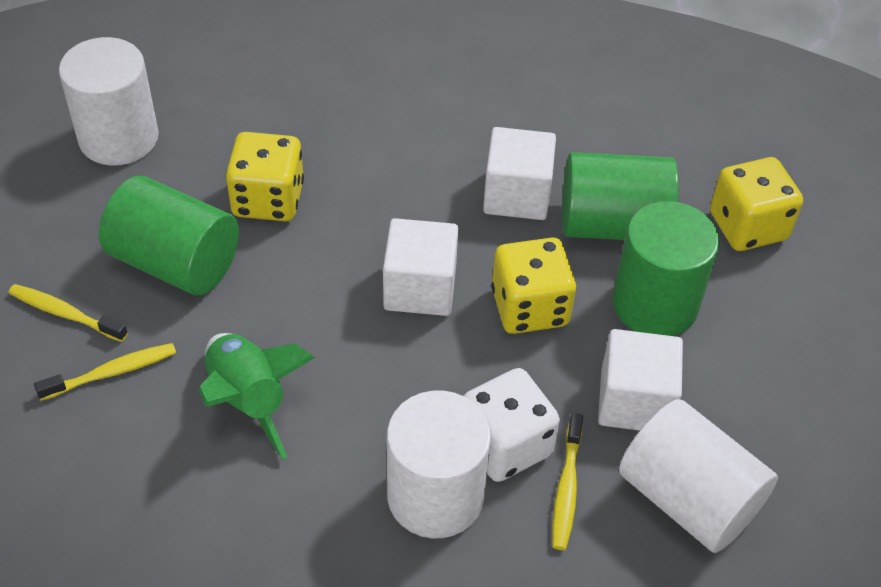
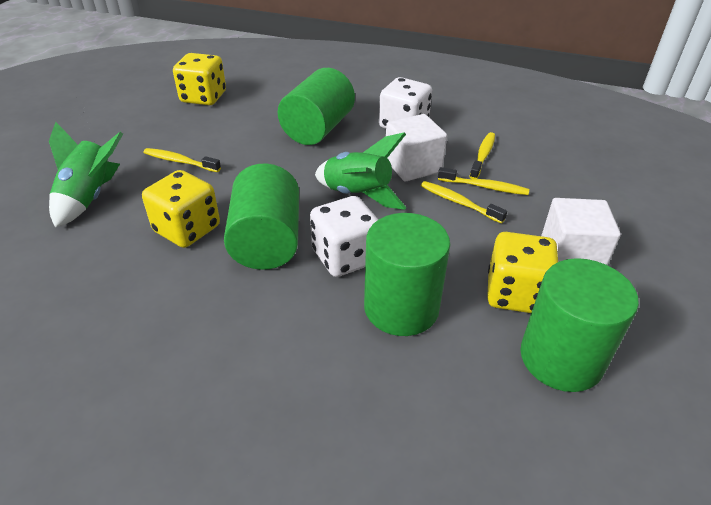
green cylinder: 3 -> 4
green rocket: 1 -> 2
white cube: 3 -> 2
white cylinder: 3 -> 0
white dice: 1 -> 2
yellow toothbrush: 3 -> 4

